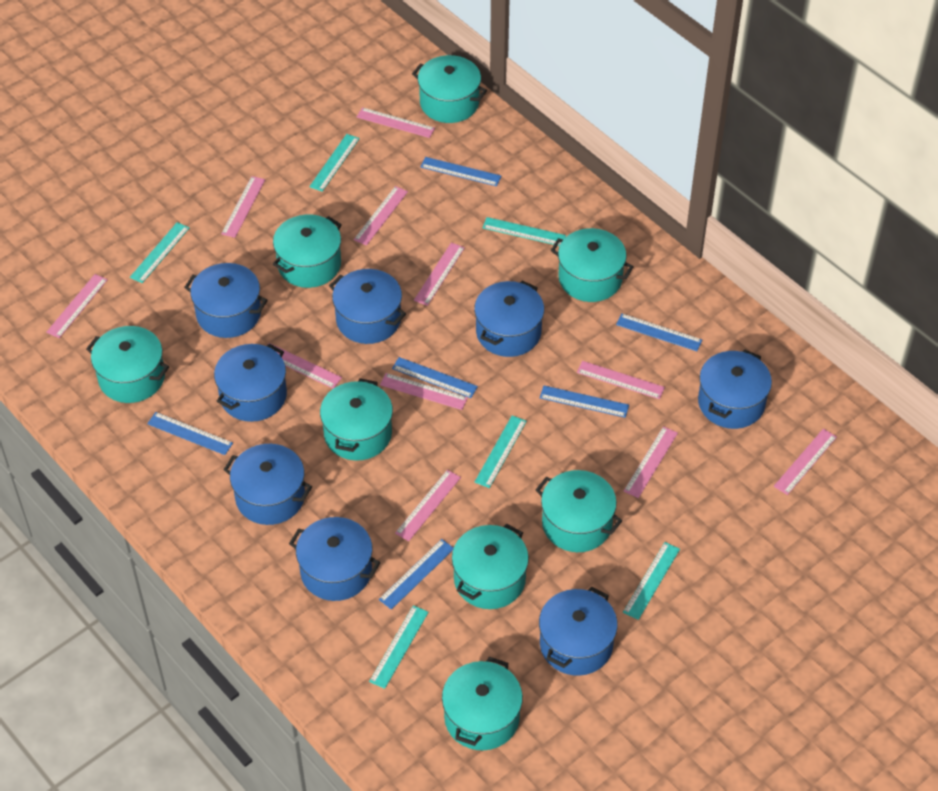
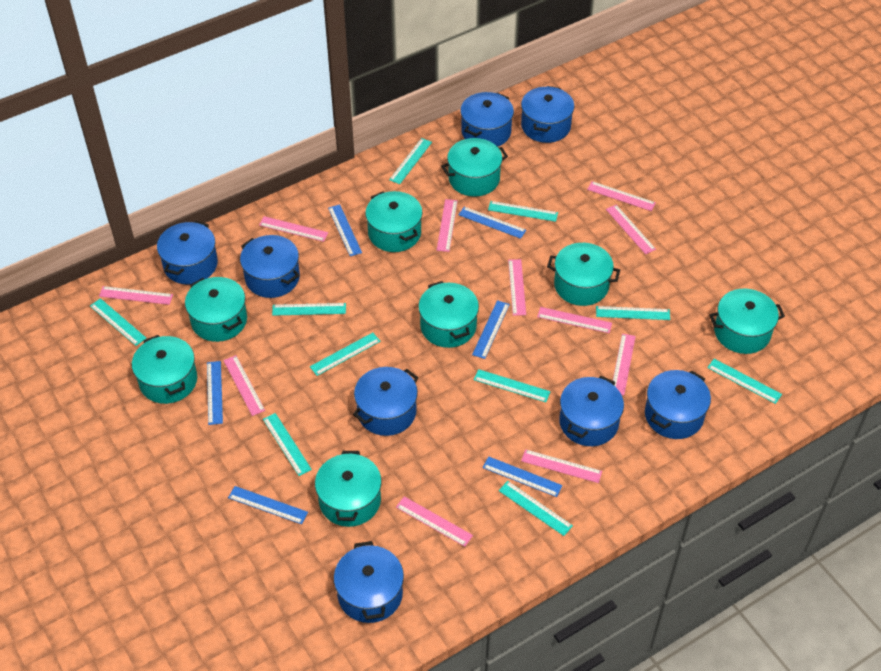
turquoise ruler: 6 -> 10

